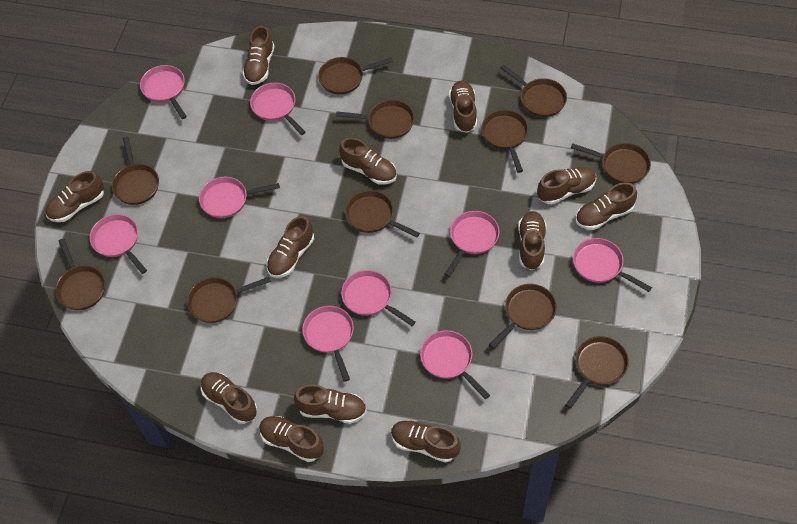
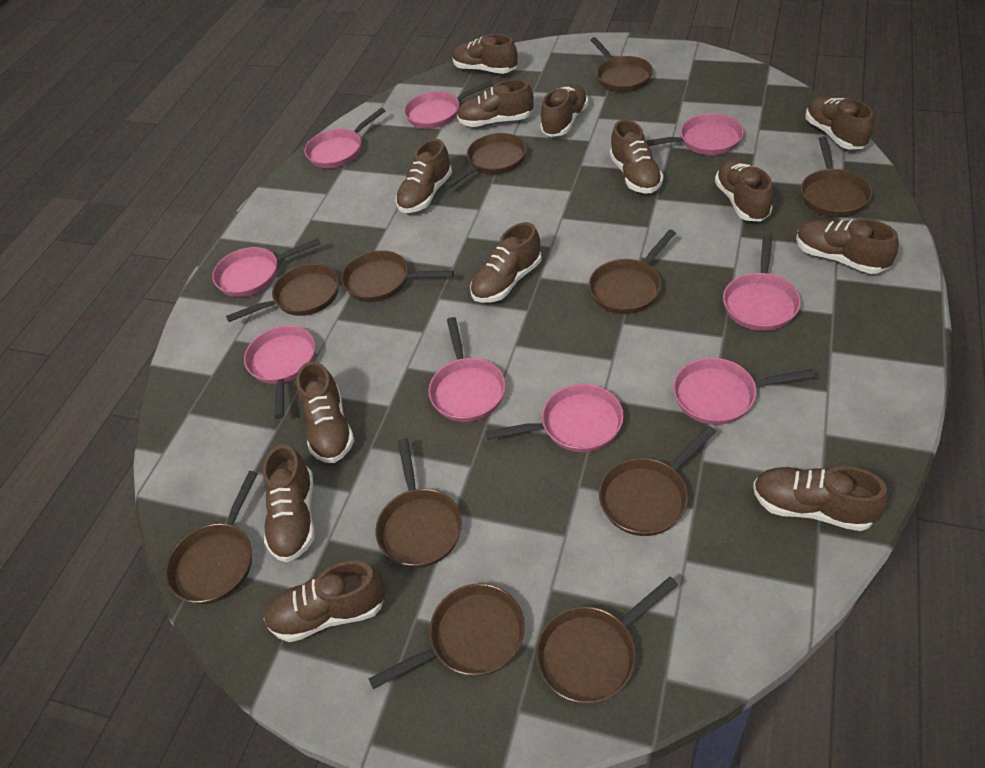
brown shoe: 12 -> 13

